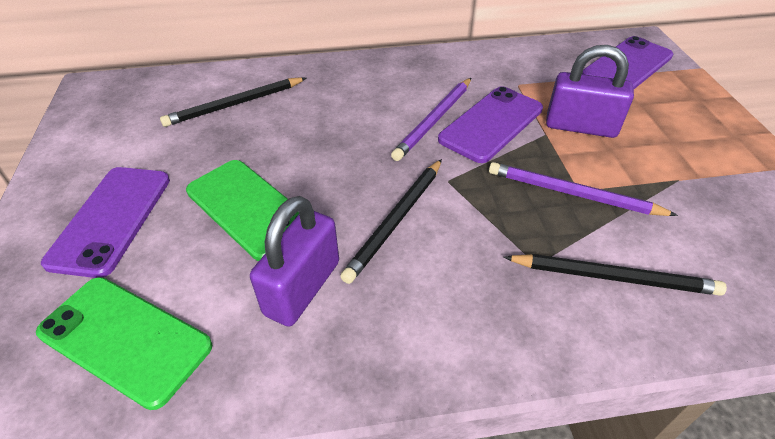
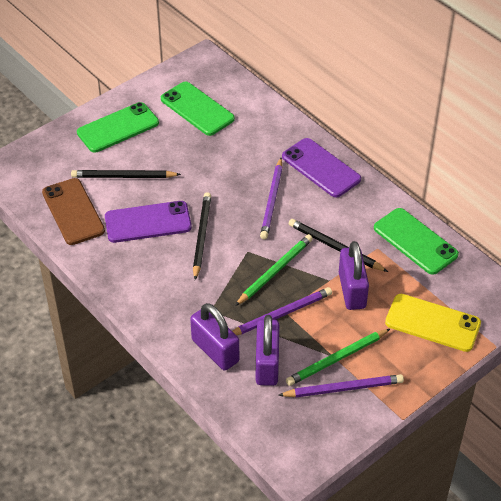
brown phone: 0 -> 1
green pencil: 0 -> 2
green phone: 2 -> 3
purple padlock: 2 -> 3
purple pencil: 2 -> 3
purple phone: 3 -> 2
yellow phone: 0 -> 1

